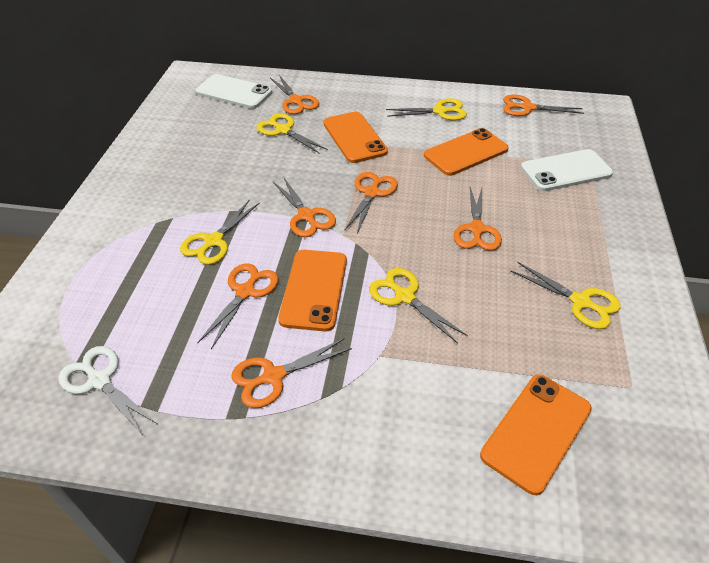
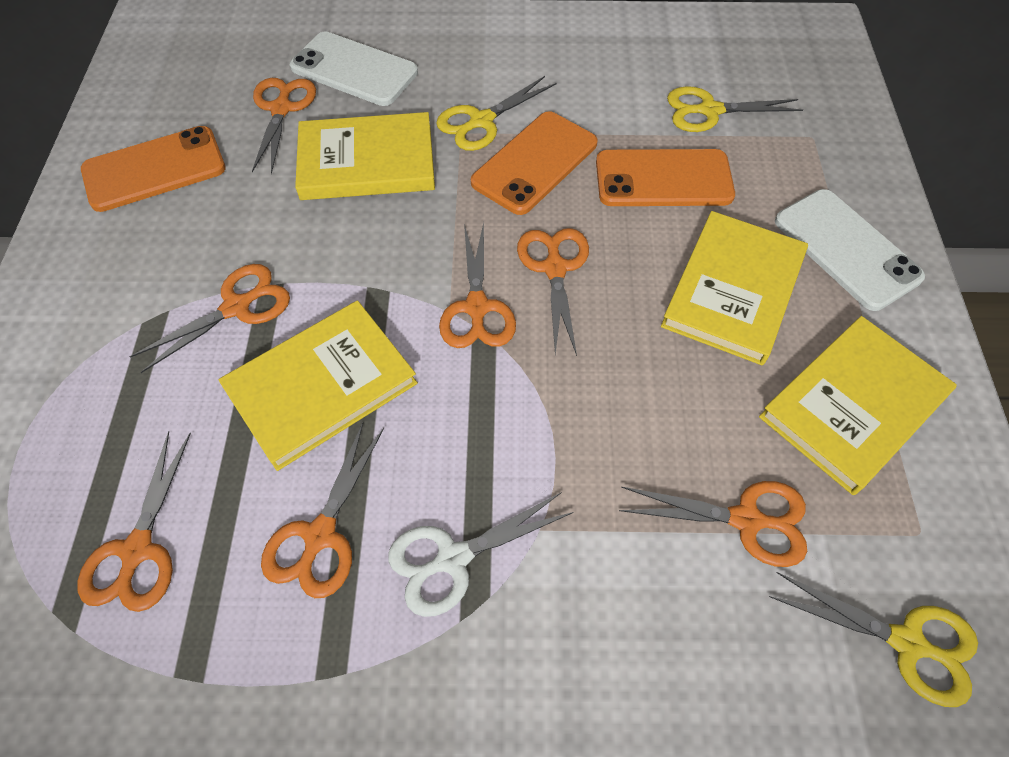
orange phone: 4 -> 3
yellow book: 0 -> 4
yellow scissors: 5 -> 3

